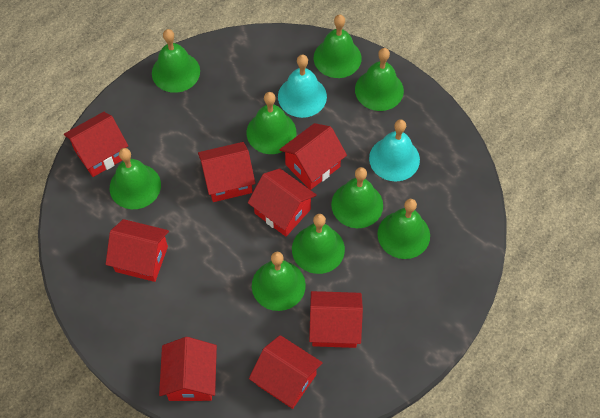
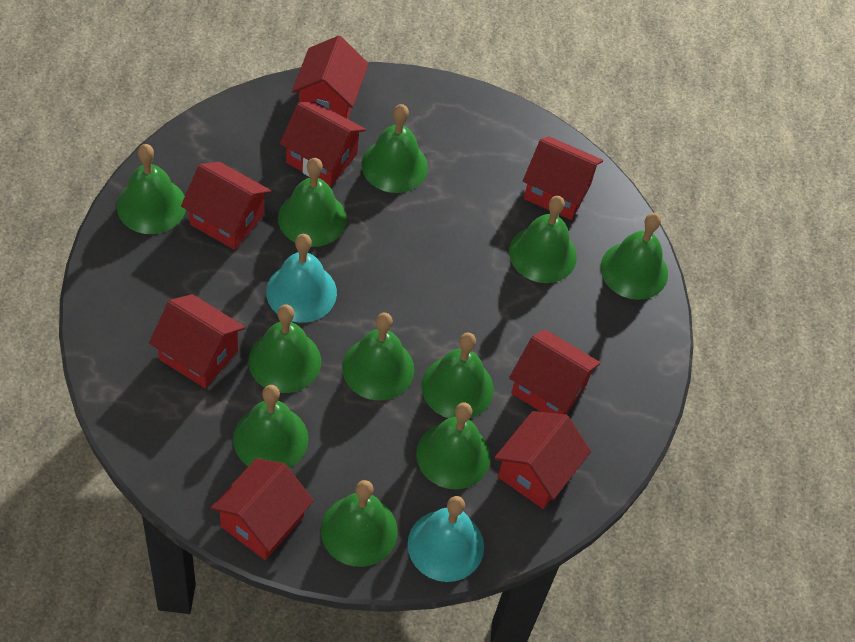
green bell: 9 -> 11

